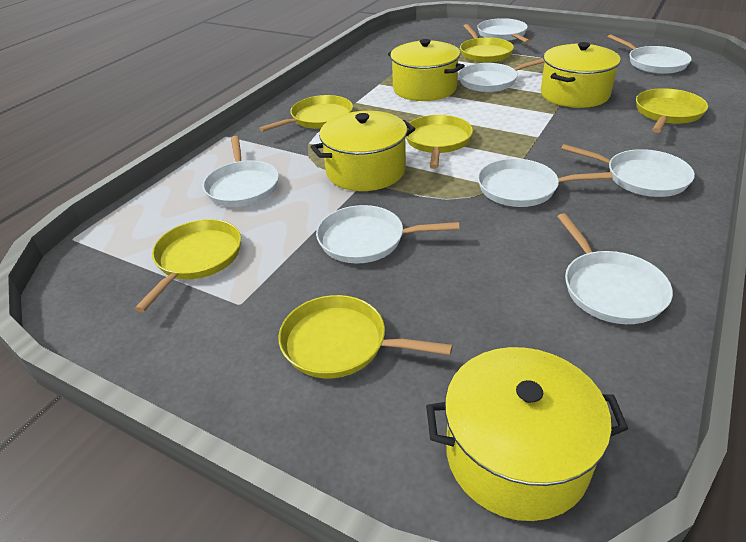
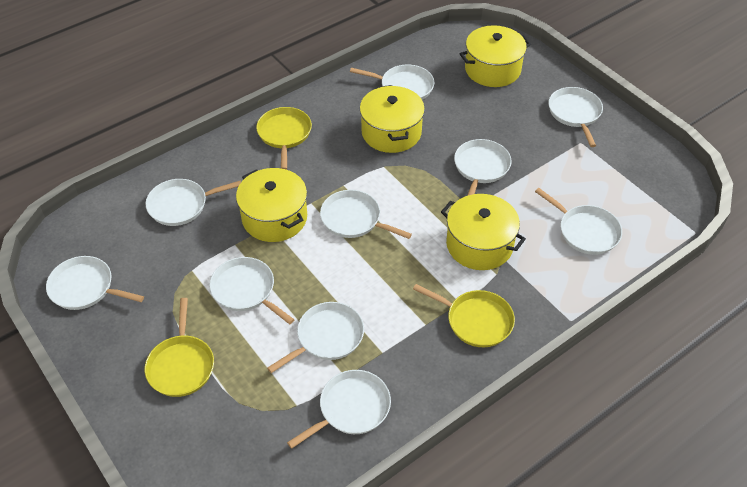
white pan: 8 -> 10
yellow pan: 6 -> 3

